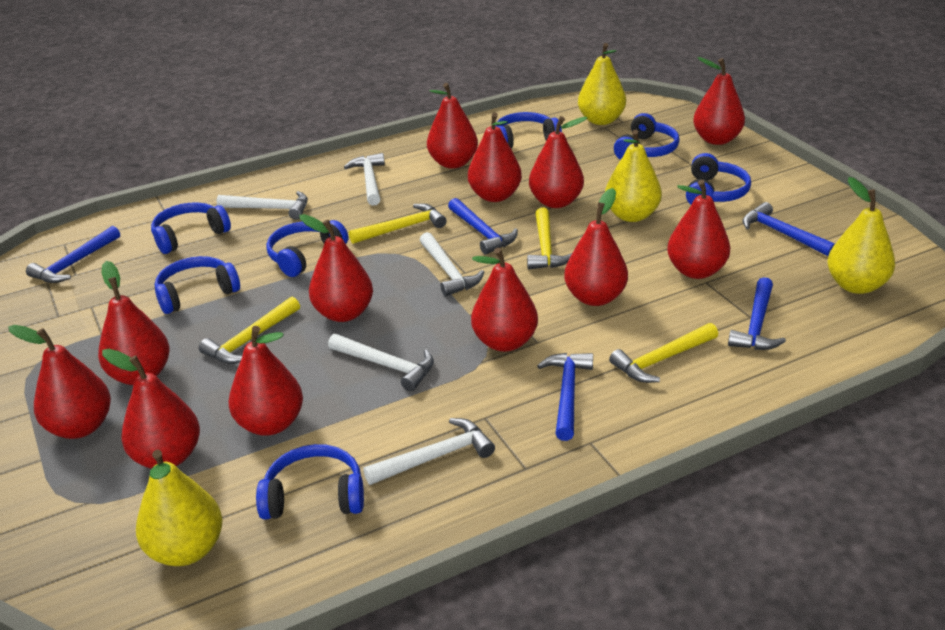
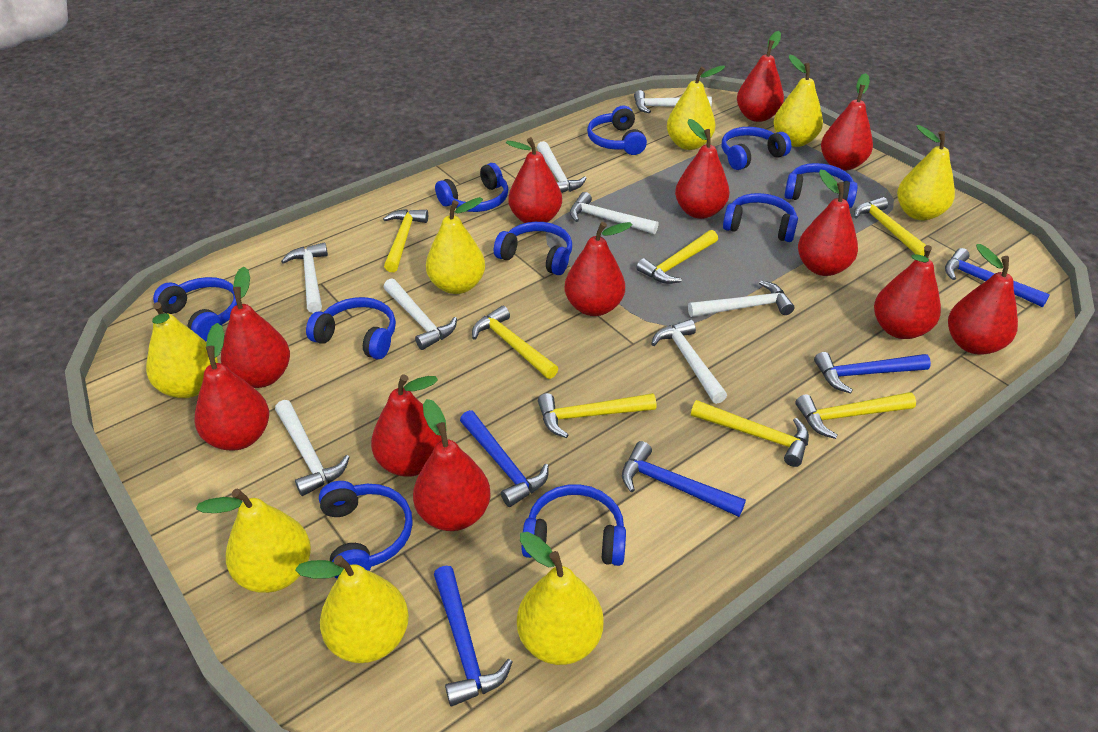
blue headphones: 7 -> 10
white hammer: 5 -> 8
yellow hammer: 4 -> 7
yellow pear: 4 -> 8

